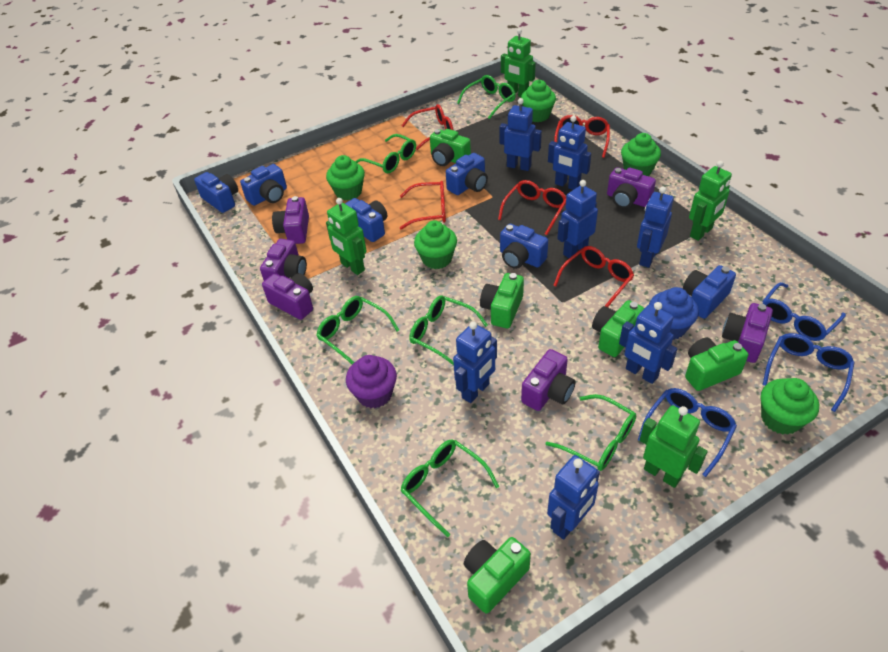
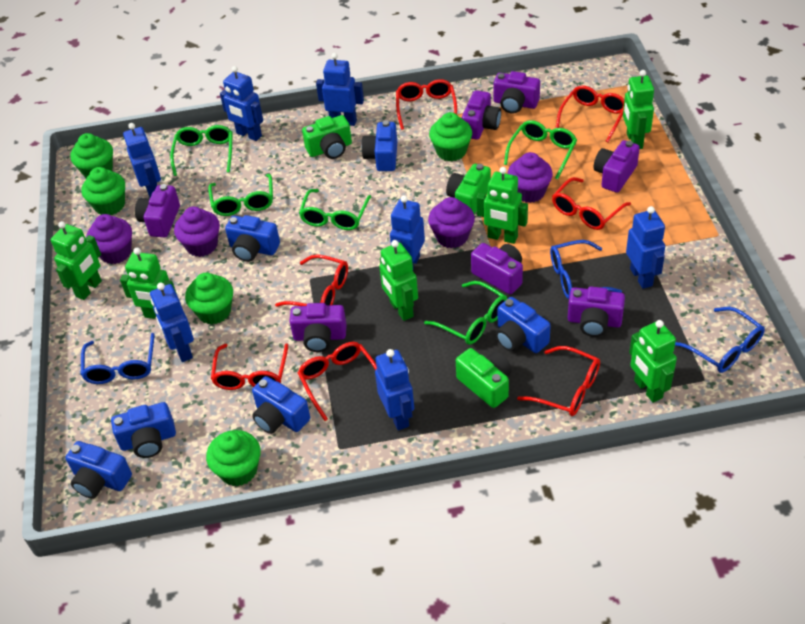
blue cupcake: 1 -> 0
green camera: 5 -> 3
green glasses: 6 -> 5
green robot: 4 -> 6
purple camera: 6 -> 7
purple cupcake: 1 -> 4
red glasses: 5 -> 7

